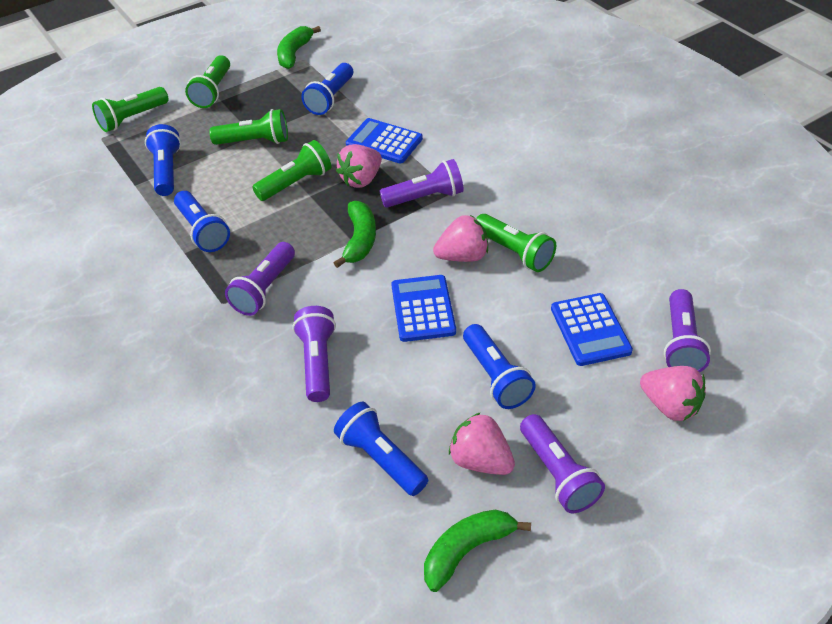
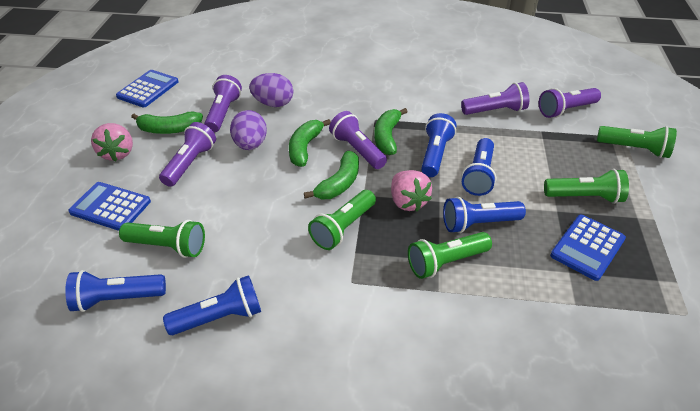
green banana: 3 -> 4
pink strawberry: 4 -> 2
purple egg: 0 -> 2

